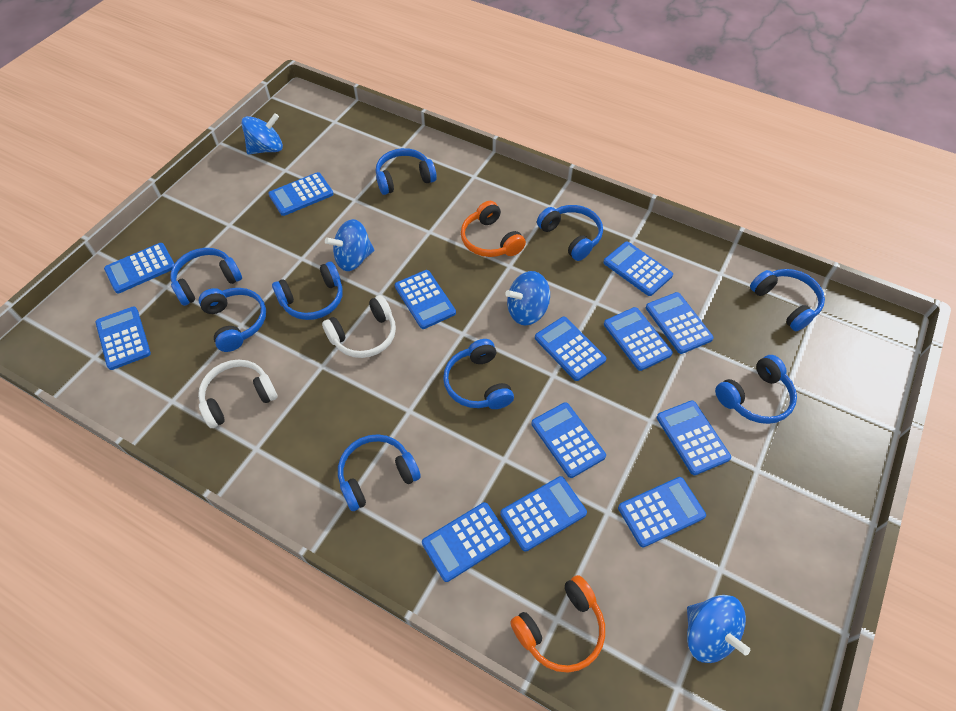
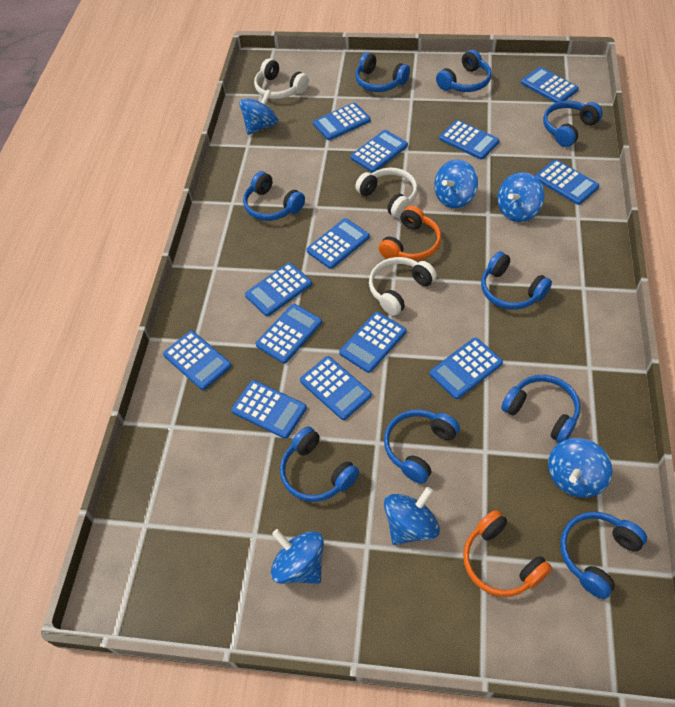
blue spinning top: 4 -> 6
white headphones: 2 -> 3

